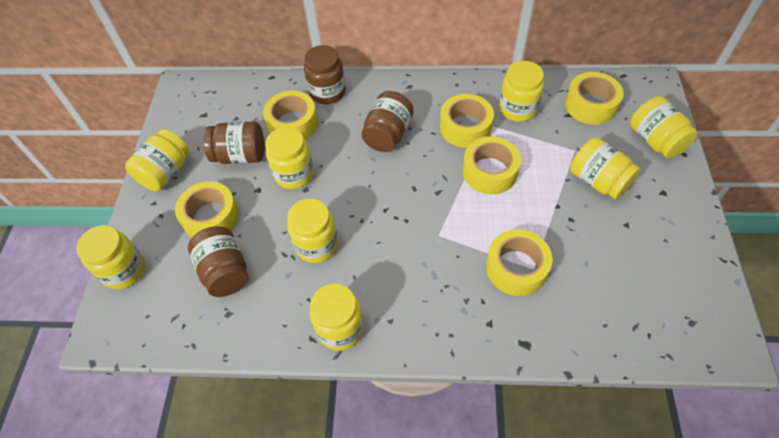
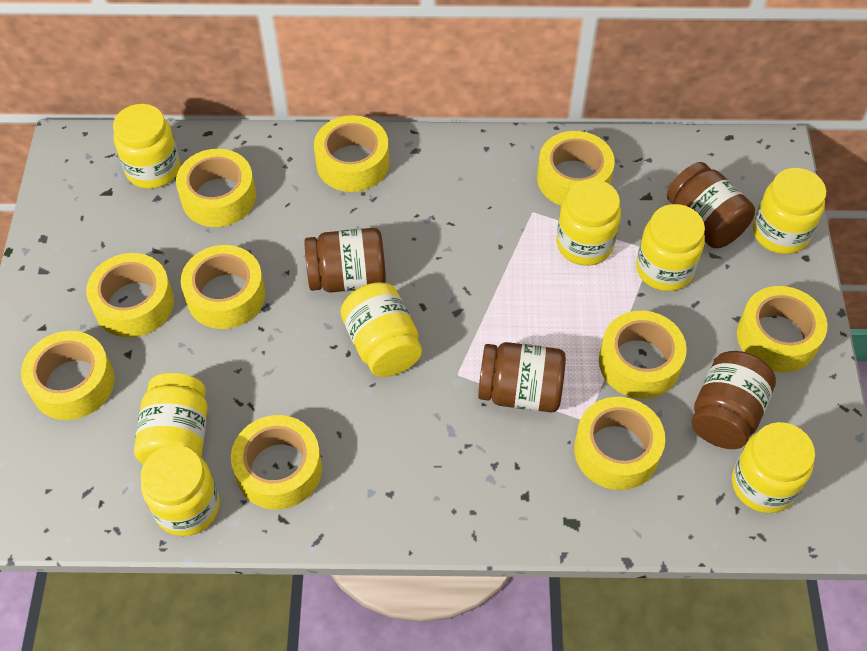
yellow tape: 6 -> 10

